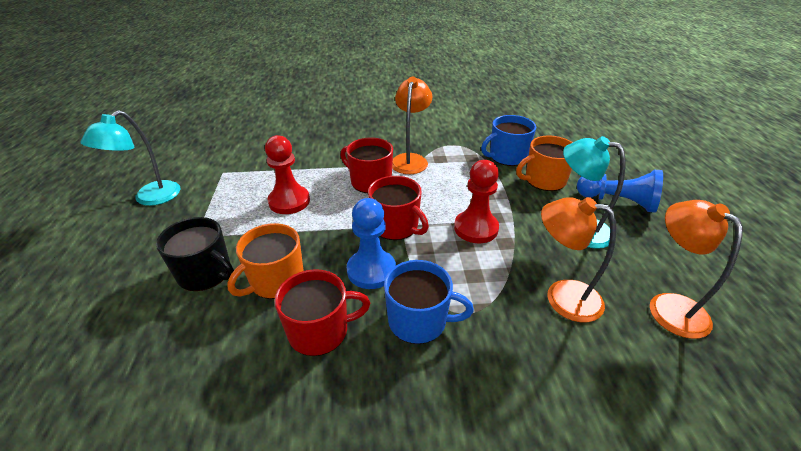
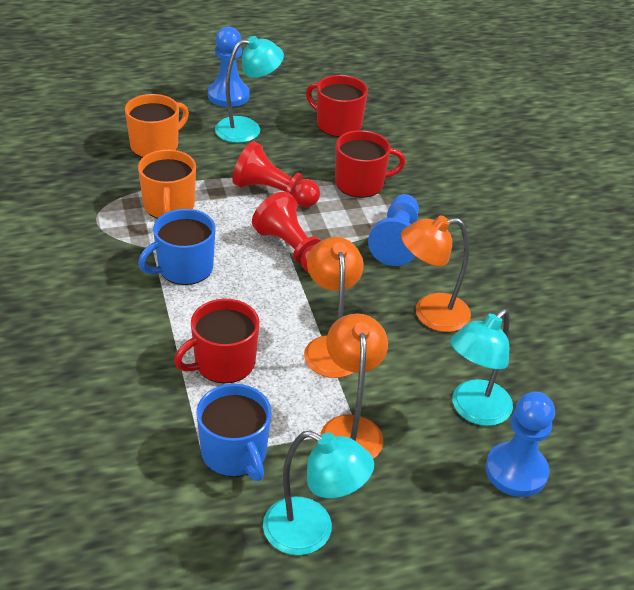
black mug: 1 -> 0
blue pawn: 2 -> 3
turquoise lamp: 2 -> 3

